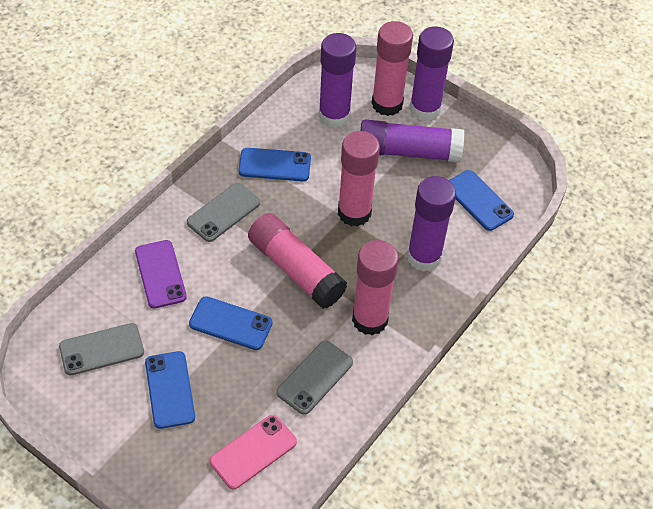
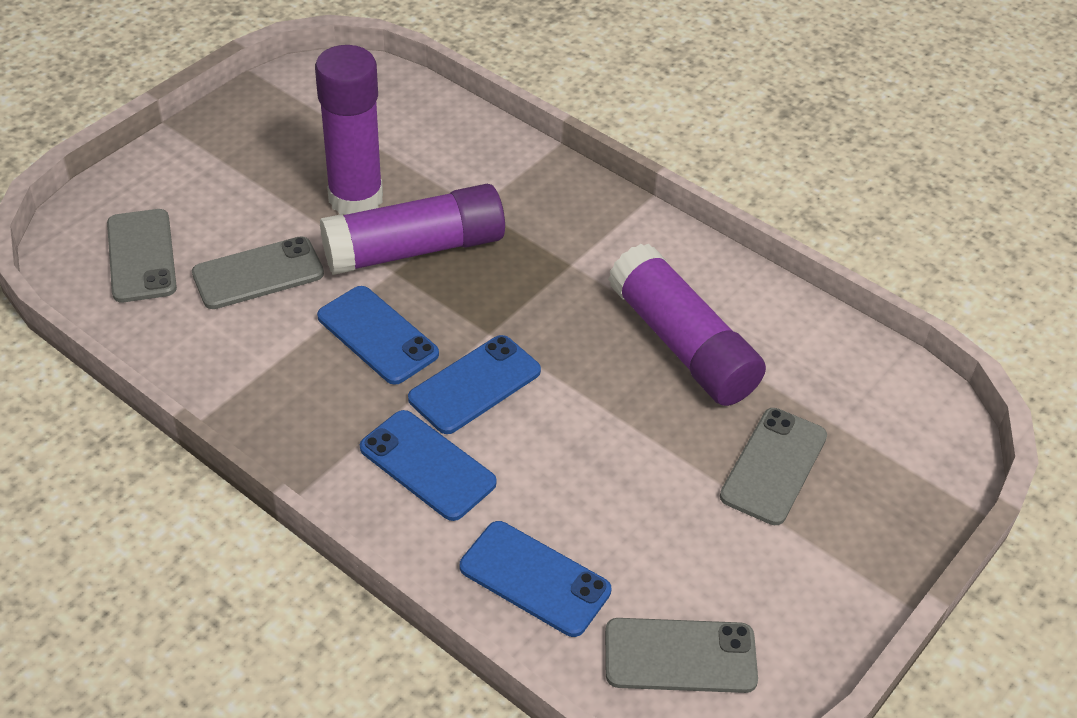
grey phone: 3 -> 4
pink glue stick: 4 -> 0
pink phone: 1 -> 0
purple glue stick: 4 -> 3
purple phone: 1 -> 0

